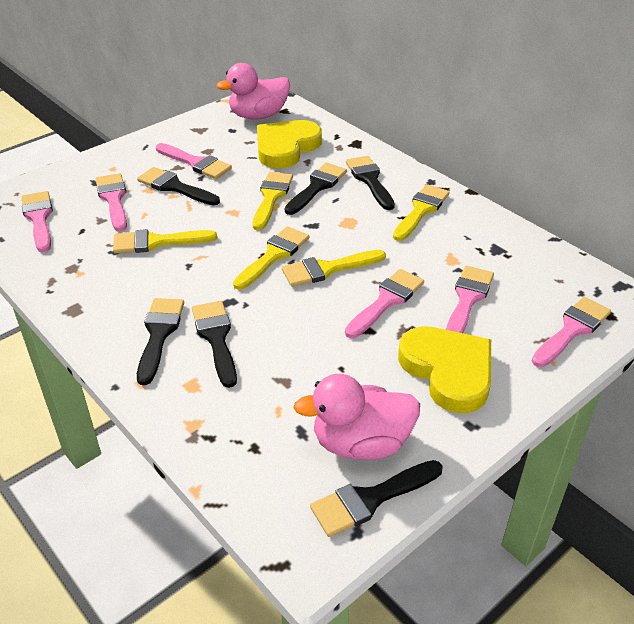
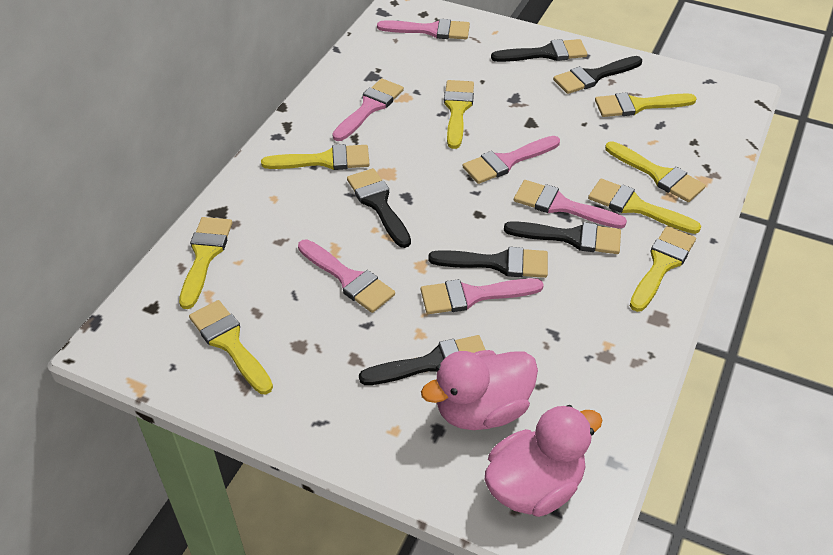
yellow brush: 5 -> 8
yellow heart: 2 -> 0

